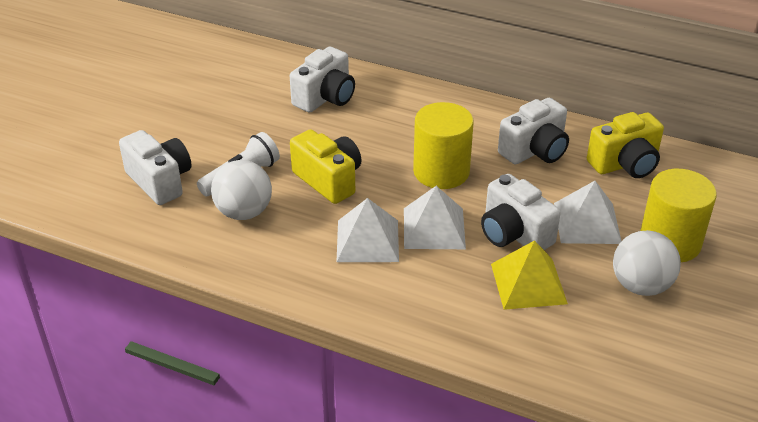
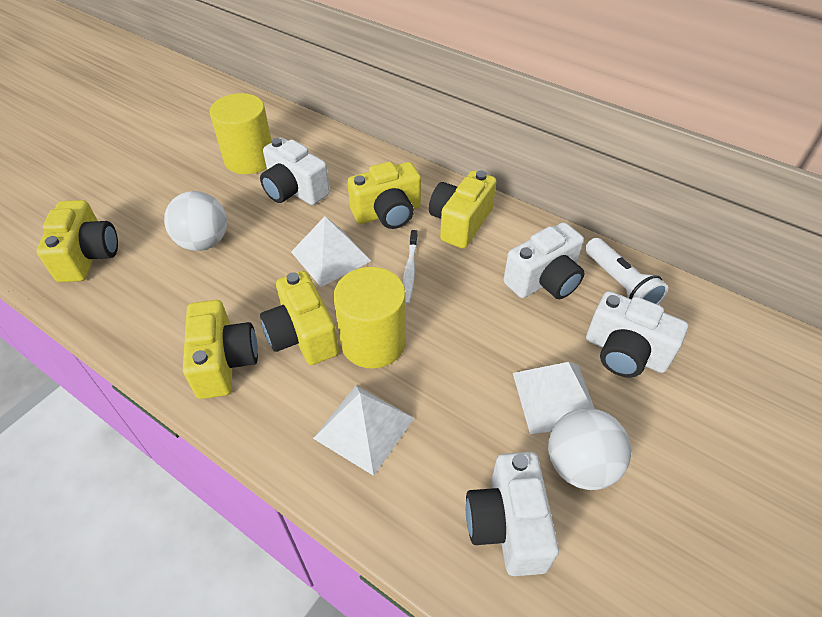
white toothbrush: 0 -> 1
yellow camera: 2 -> 5
yellow pyramid: 1 -> 0

